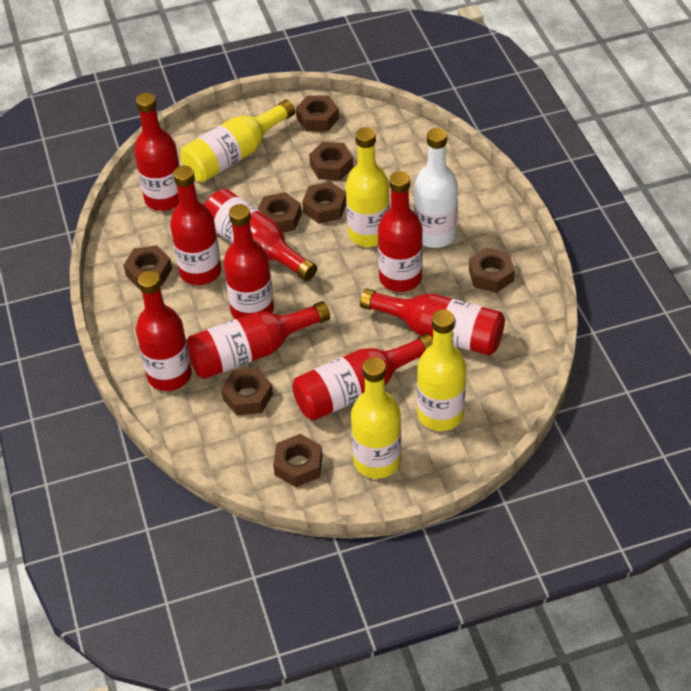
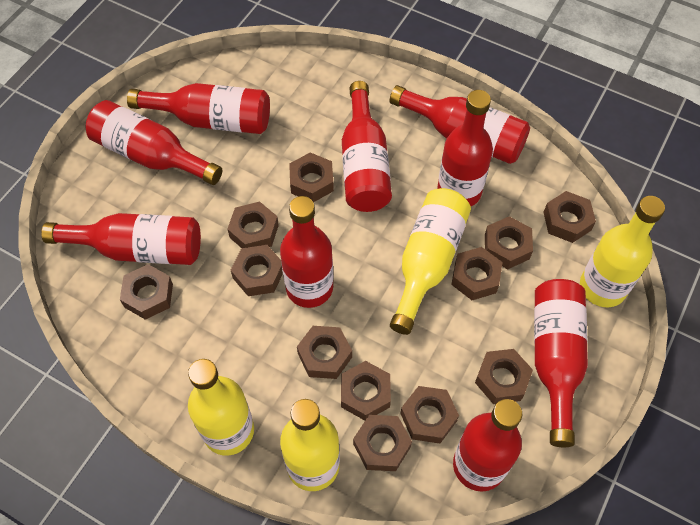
brown nut: 8 -> 12
white bottle: 1 -> 0

